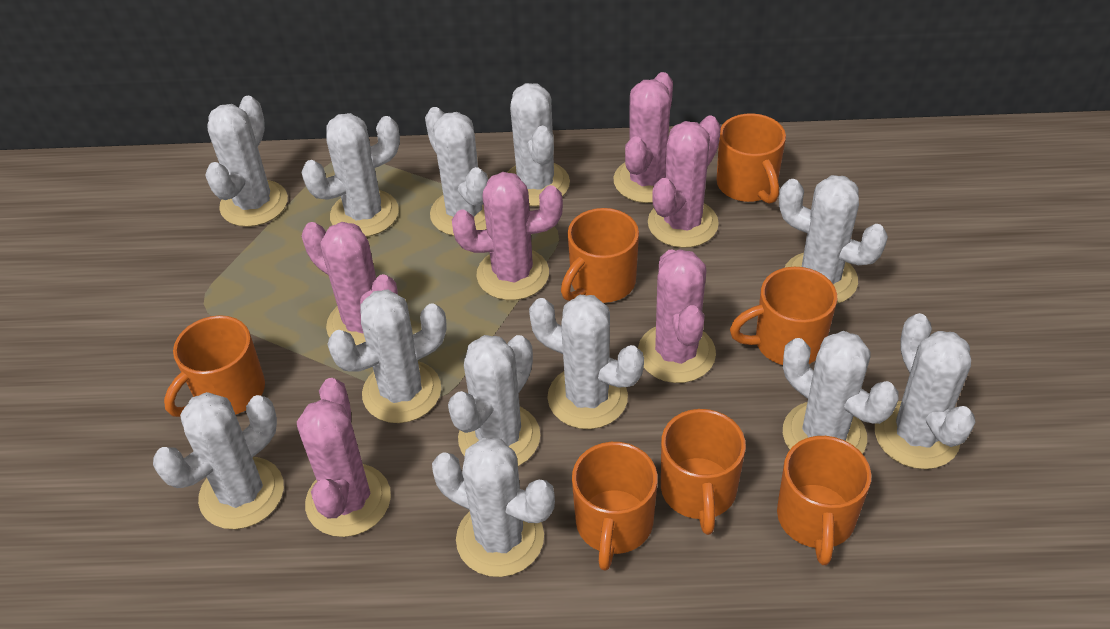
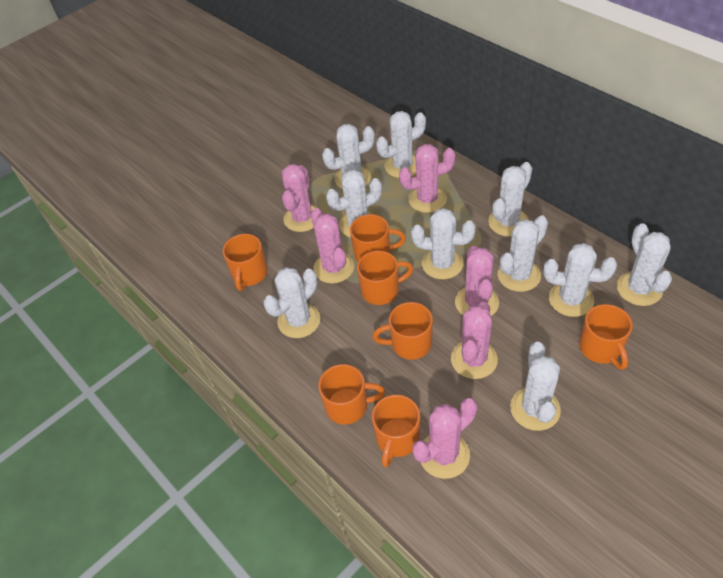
white cactus: 12 -> 10

